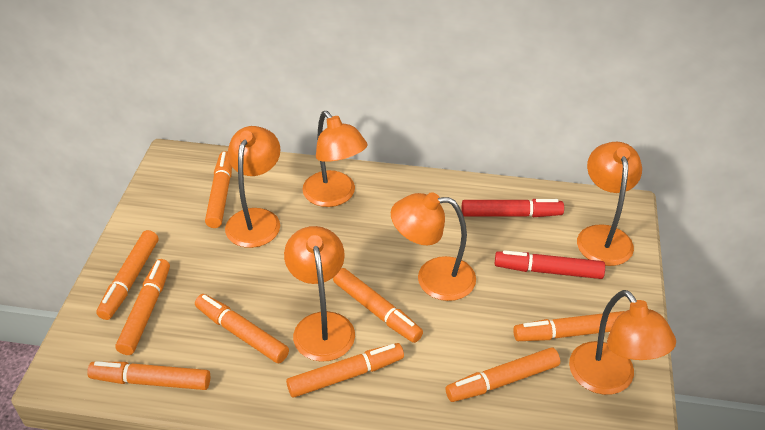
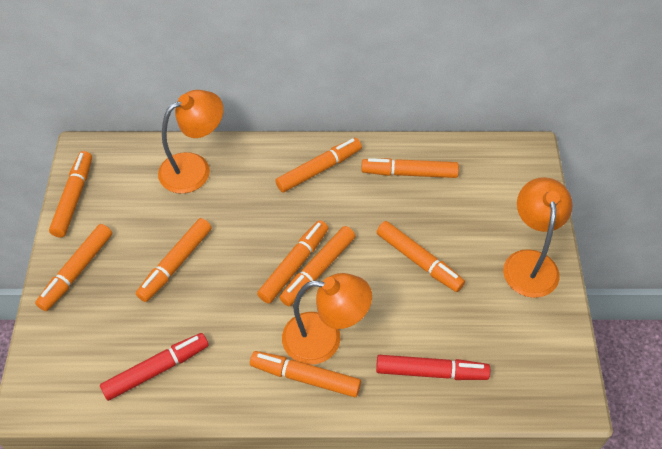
orange lamp: 6 -> 3

